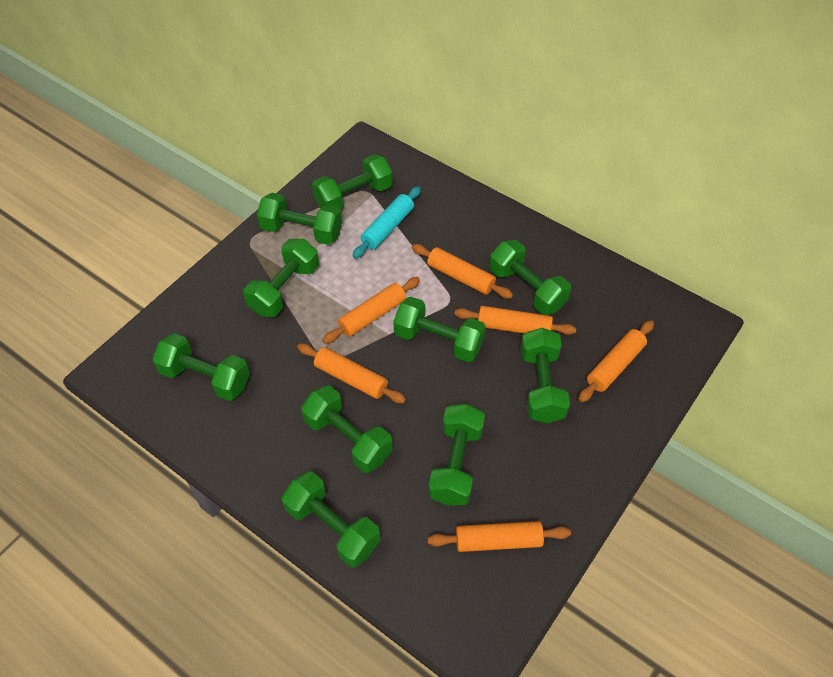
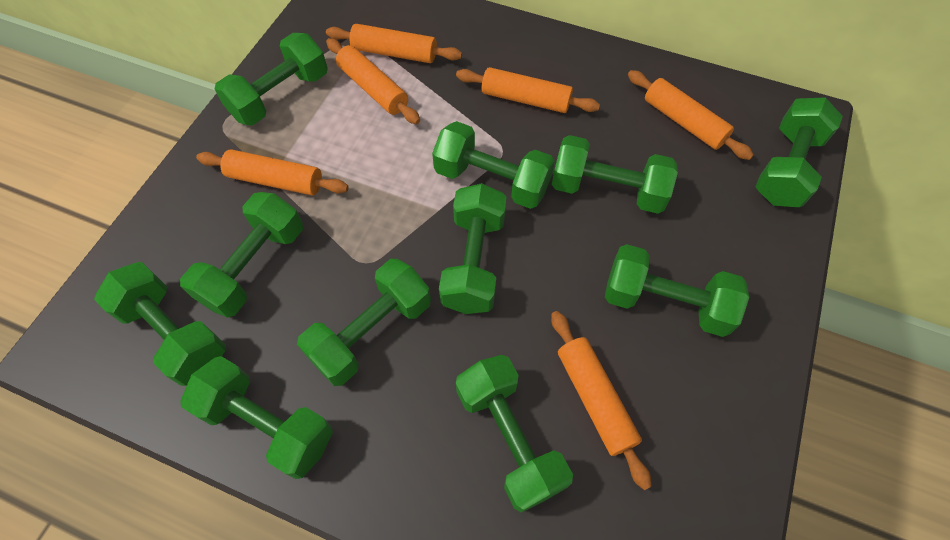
green dumbbell: 10 -> 11
turquoise rolling pin: 1 -> 0

